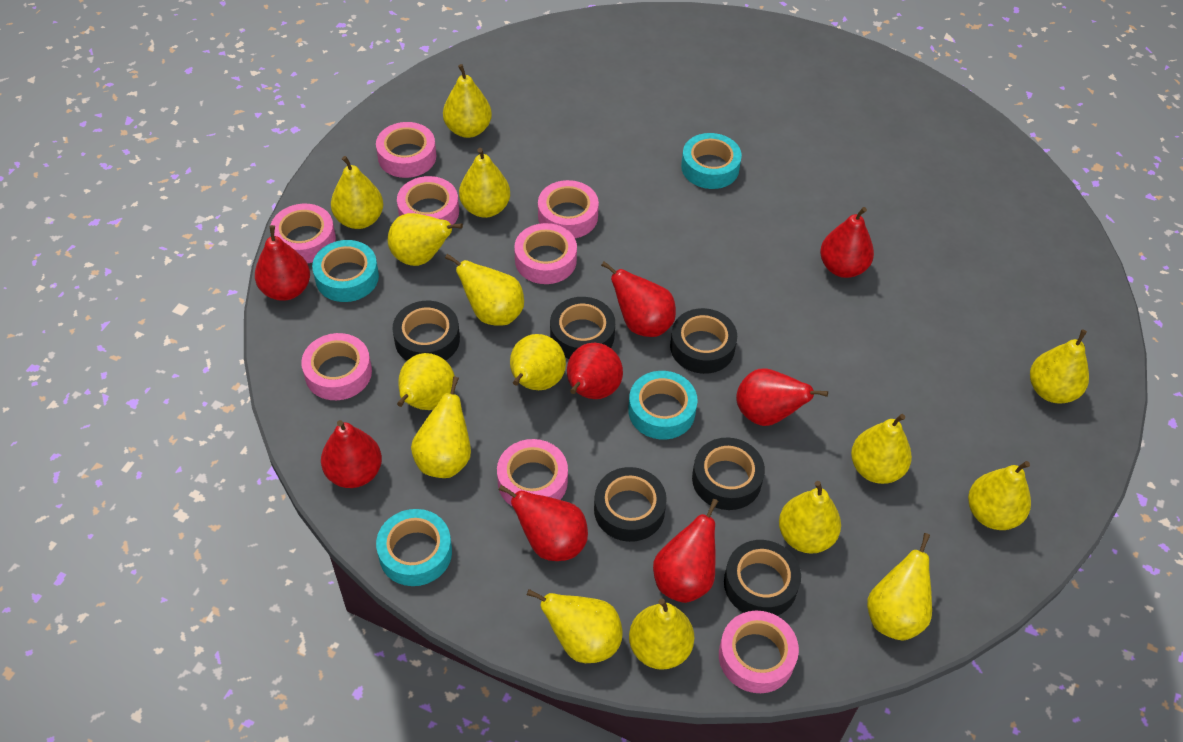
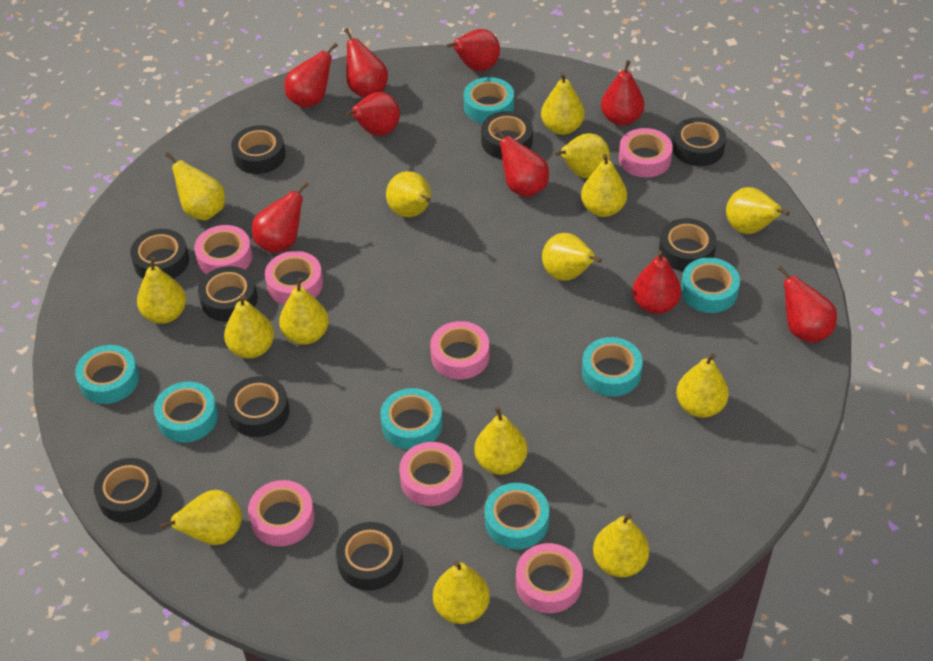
black tape: 6 -> 9
pink tape: 8 -> 7
red pear: 8 -> 9
turquoise tape: 4 -> 7

